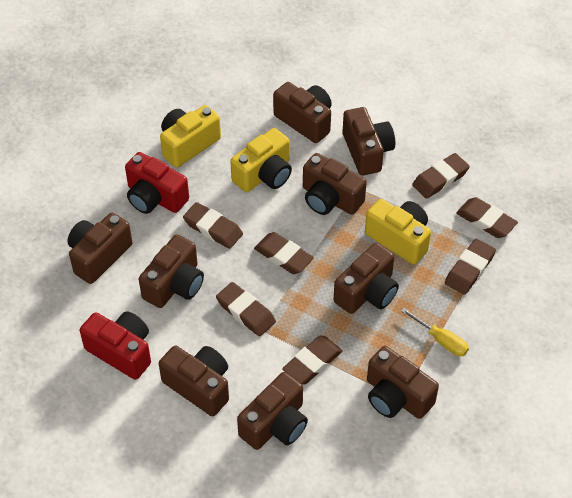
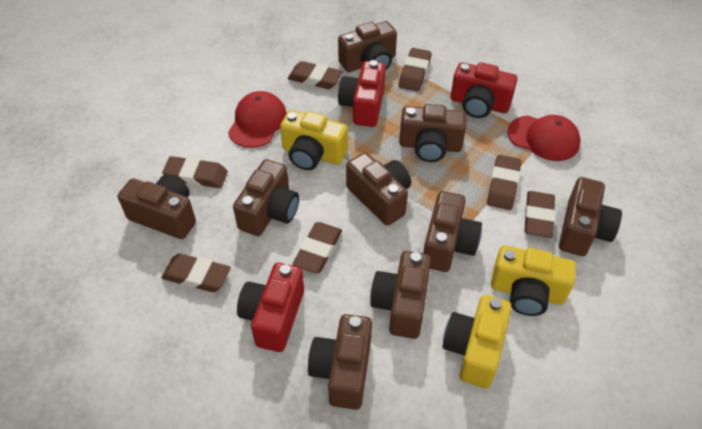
red camera: 2 -> 3
red cap: 0 -> 2
yellow screwdriver: 1 -> 0

